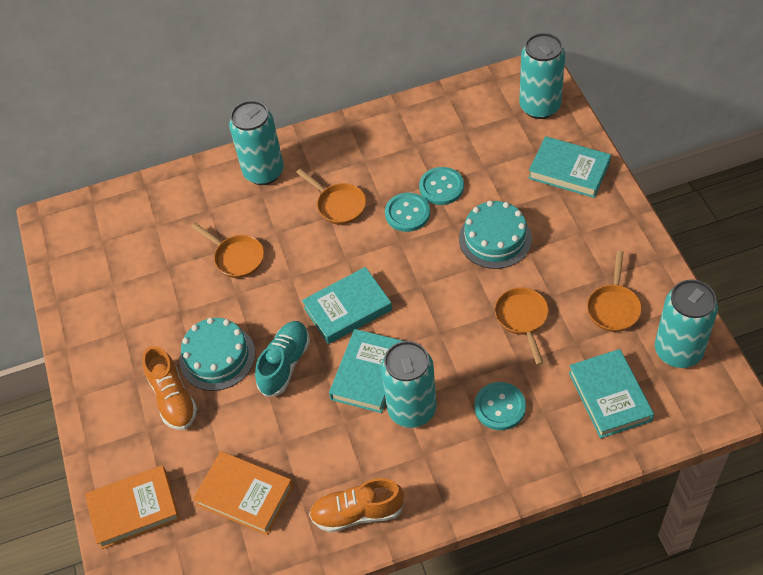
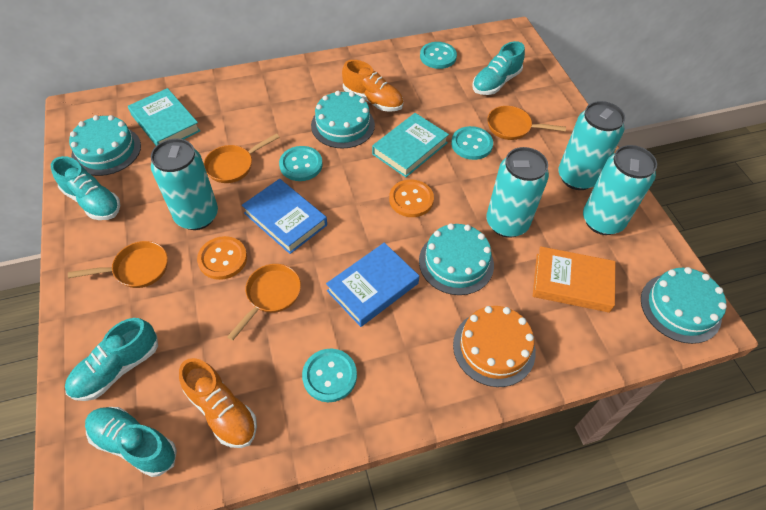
blue book: 0 -> 2
orange book: 2 -> 1
orange button: 0 -> 2
orange cake: 0 -> 1
turquoise book: 4 -> 2
turquoise button: 3 -> 4
turquoise cake: 2 -> 4
turquoise shoe: 1 -> 4

